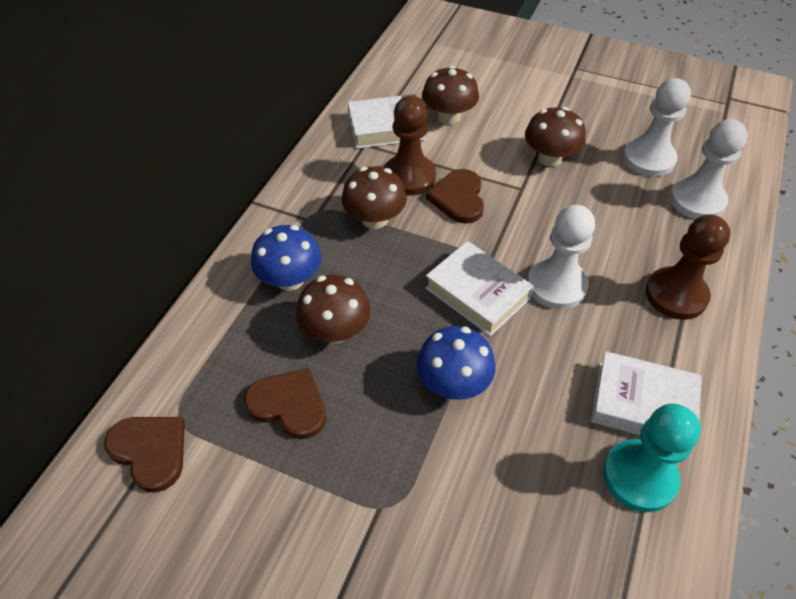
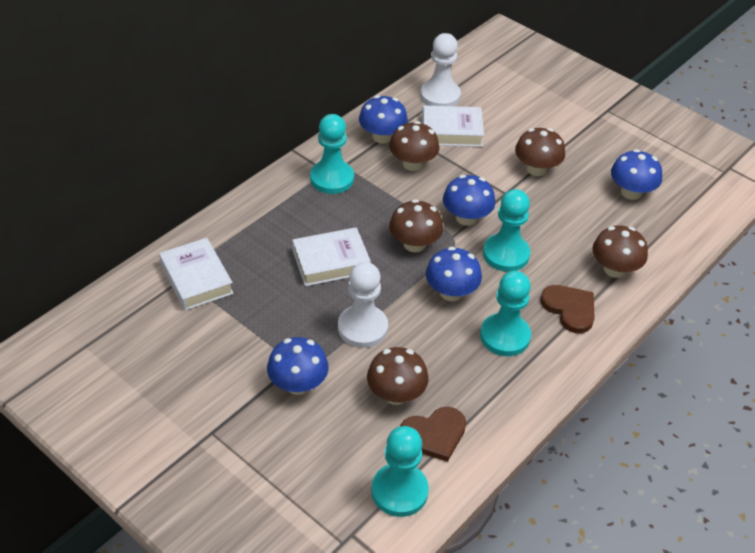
blue mushroom: 2 -> 5
brown heart: 3 -> 2
brown mushroom: 4 -> 5
brown pawn: 2 -> 0
turquoise pawn: 1 -> 4
white pawn: 3 -> 2

